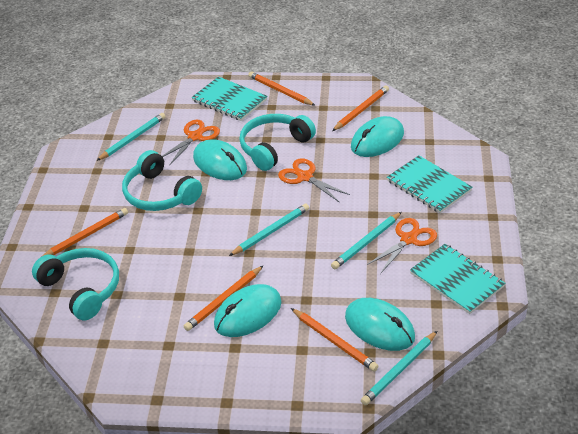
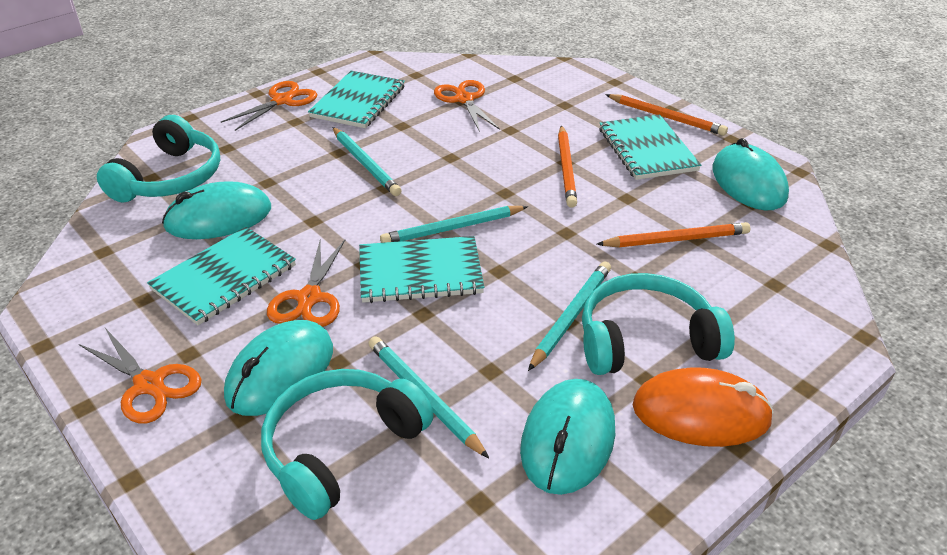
orange mouse: 0 -> 1
orange pencil: 5 -> 3
orange scissors: 3 -> 4
turquoise notebook: 3 -> 4

